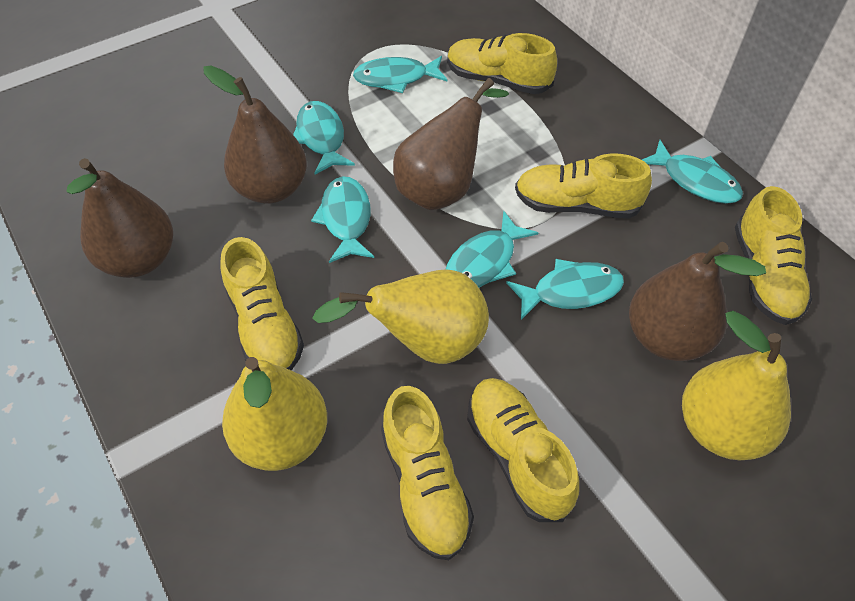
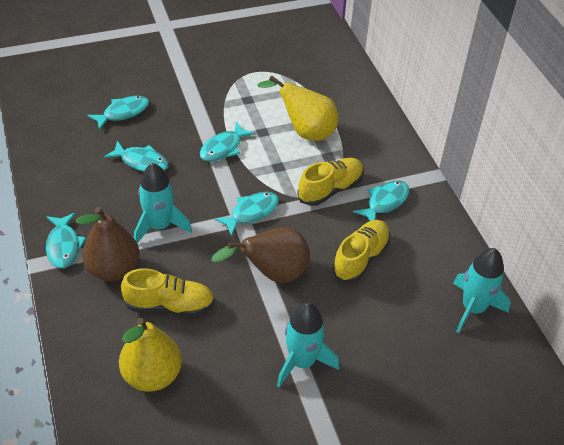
brown pear: 4 -> 2
turquoise rocket: 0 -> 3
yellow pear: 3 -> 2
yellow shoe: 6 -> 3

